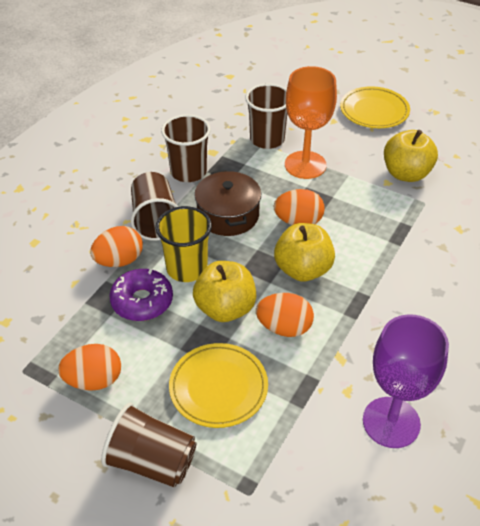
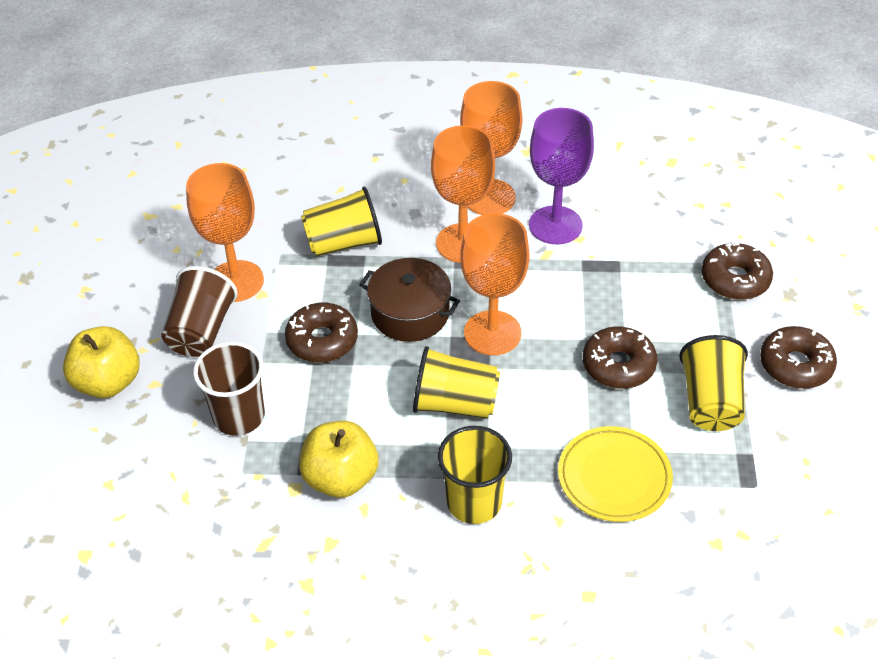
brown cup: 4 -> 2
brown donut: 0 -> 4
orange egg: 4 -> 0
orange goblet: 1 -> 4
purple donut: 1 -> 0
yellow apple: 3 -> 2
yellow cup: 1 -> 4
yellow plate: 2 -> 1

